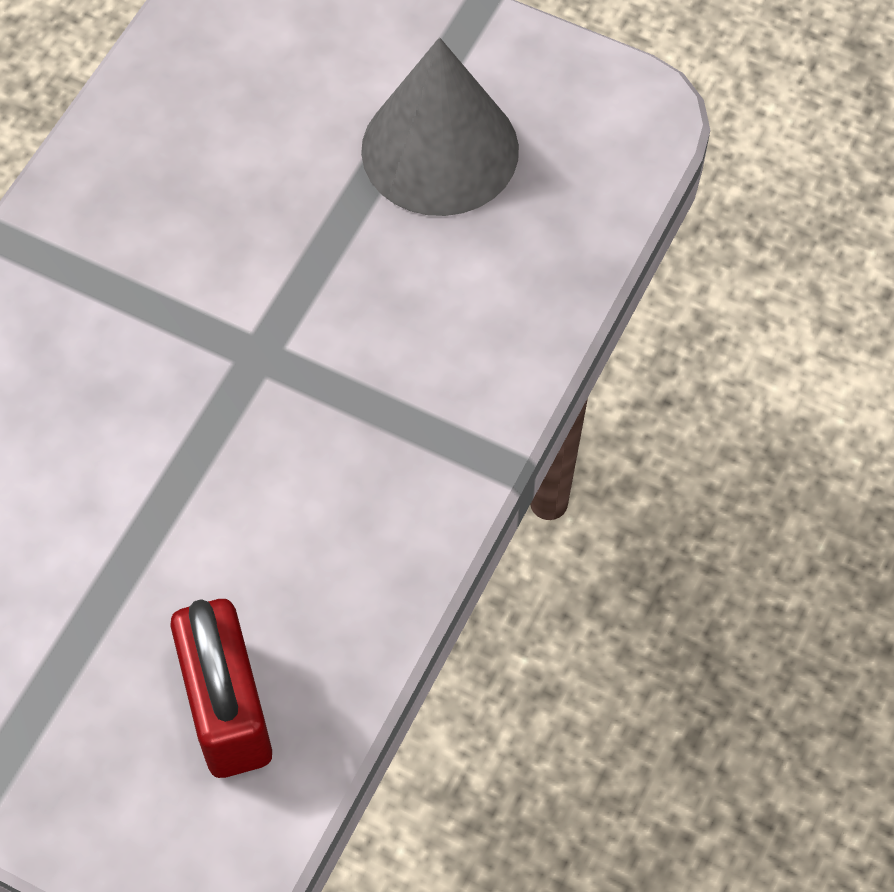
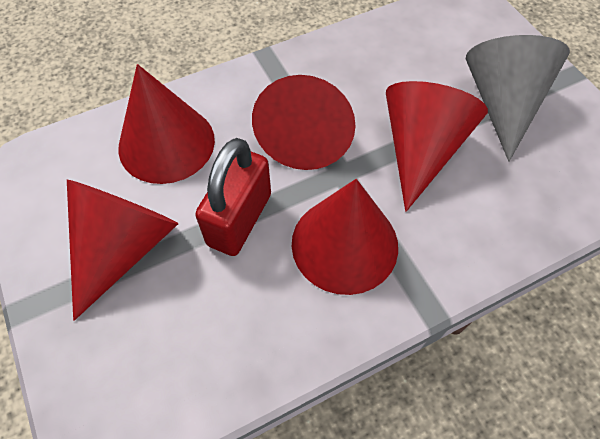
red cone: 0 -> 5

